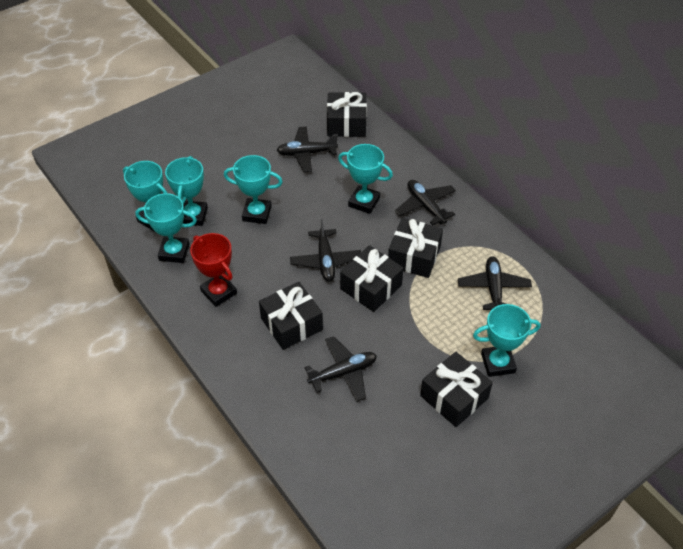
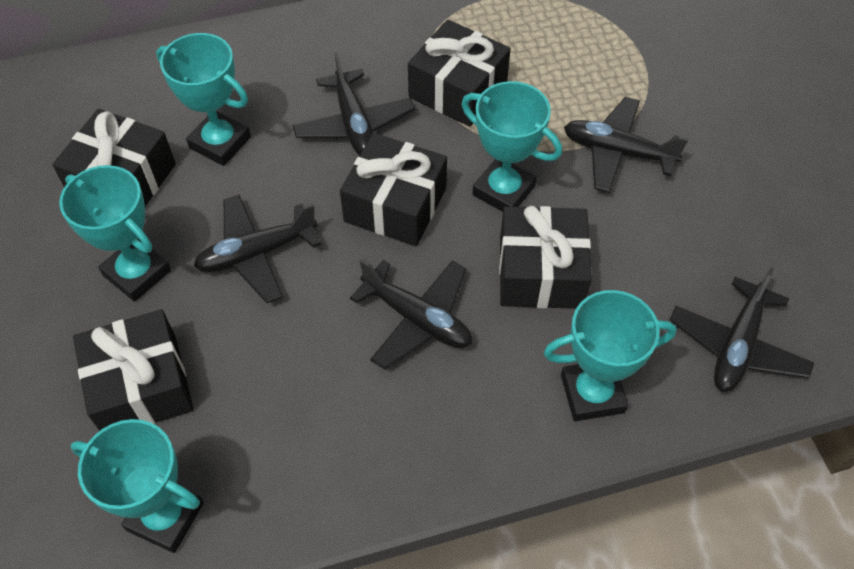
red trophy: 1 -> 0
turquoise trophy: 6 -> 5

